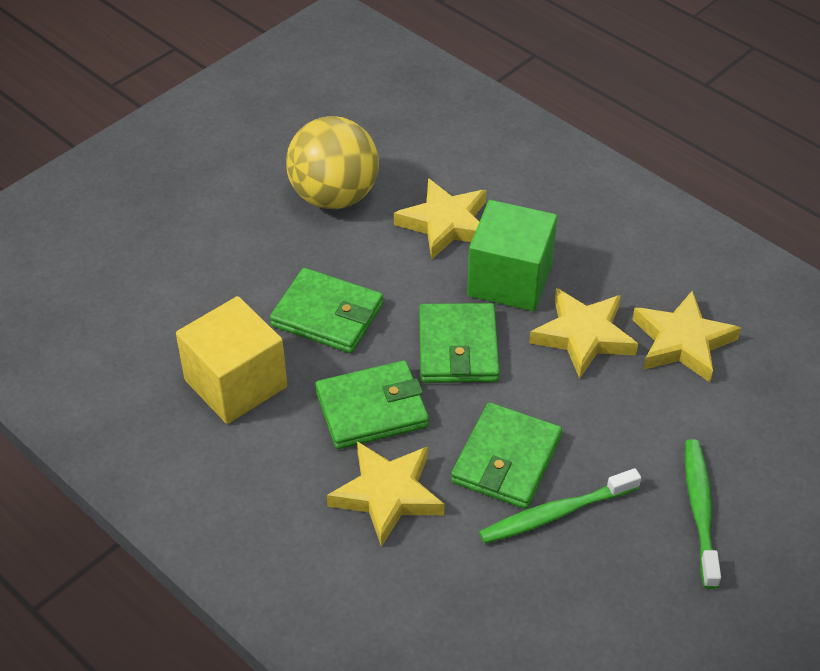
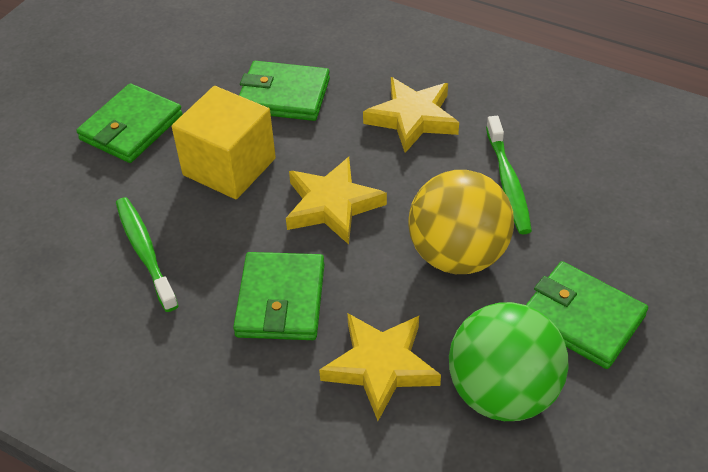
green ball: 0 -> 1
green cube: 1 -> 0
yellow star: 4 -> 3

